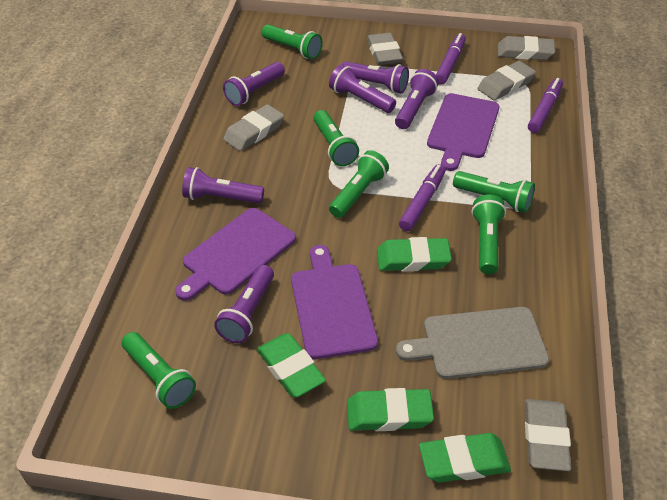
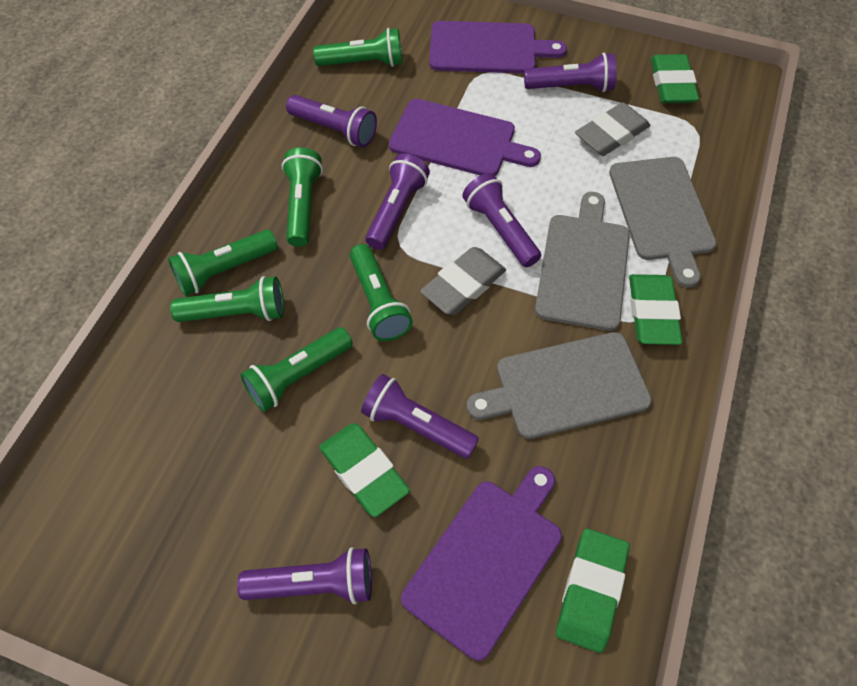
grey cutting board: 1 -> 3
grey eraser: 5 -> 2
purple marker: 3 -> 0

